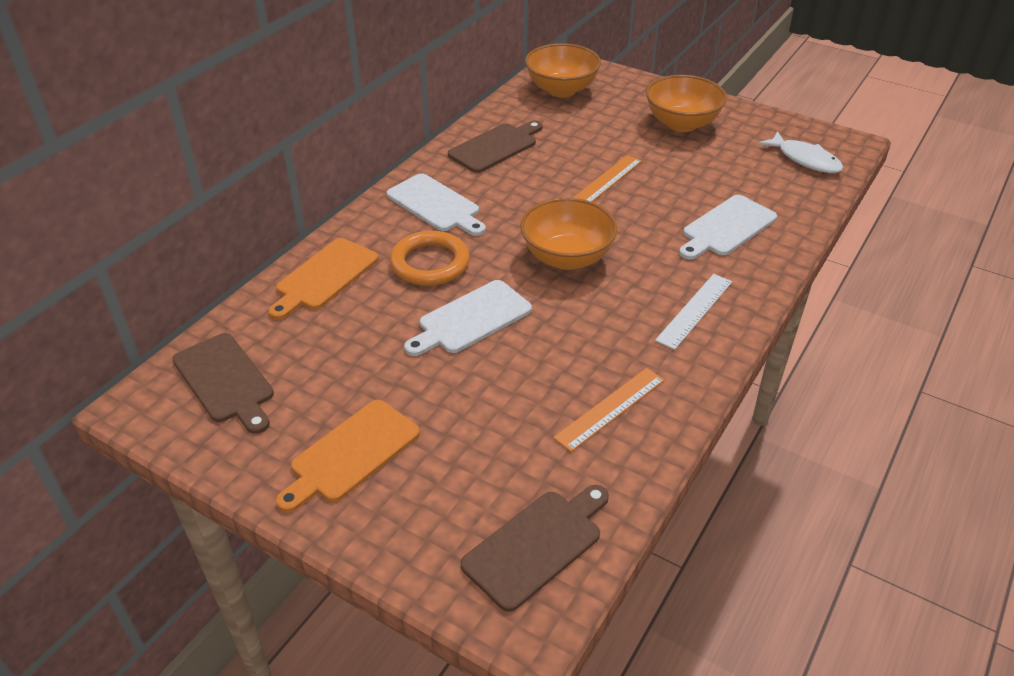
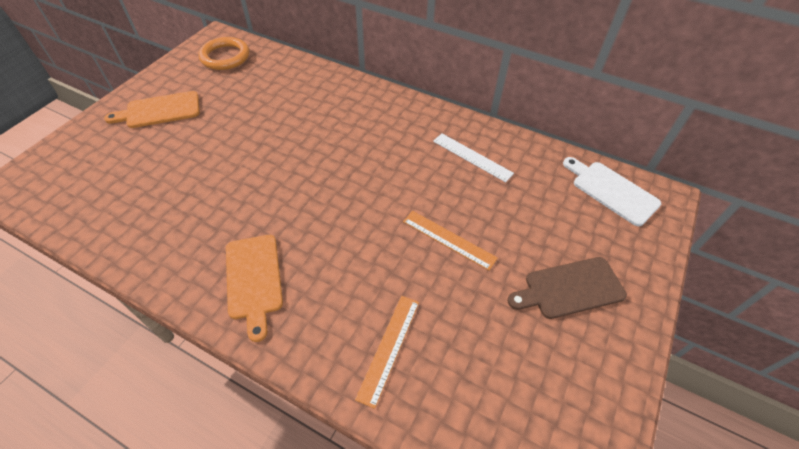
brown cutting board: 3 -> 1
orange bowl: 3 -> 0
white cutting board: 3 -> 1
white fish: 1 -> 0

